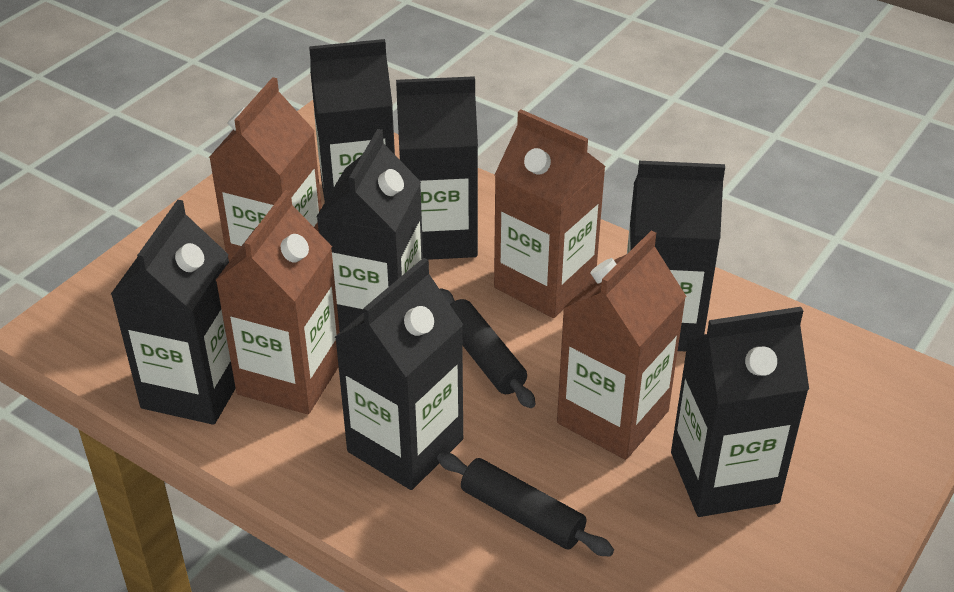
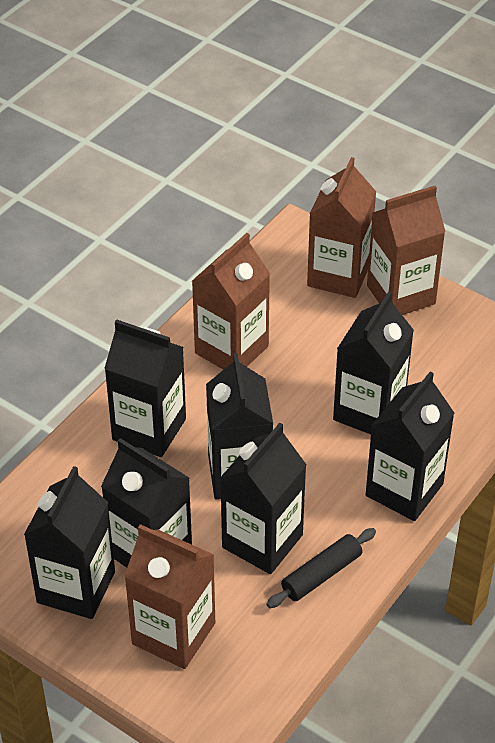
black rolling pin: 2 -> 1

